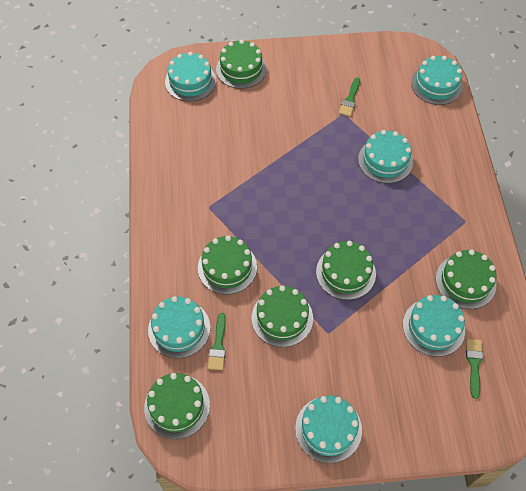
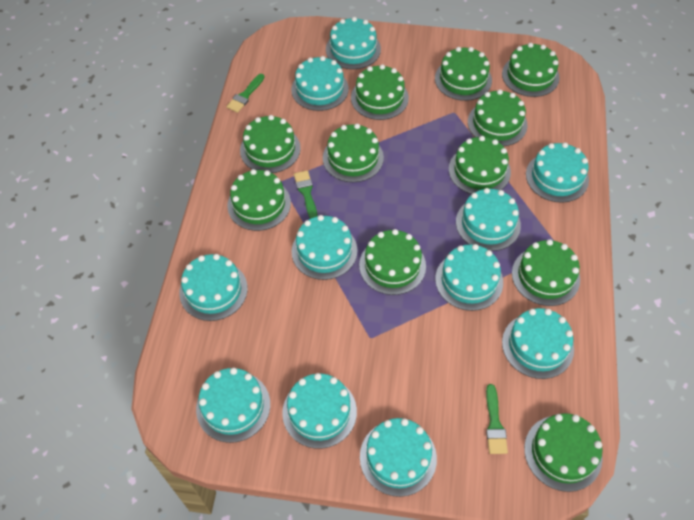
green cake: 6 -> 11
turquoise cake: 6 -> 11

